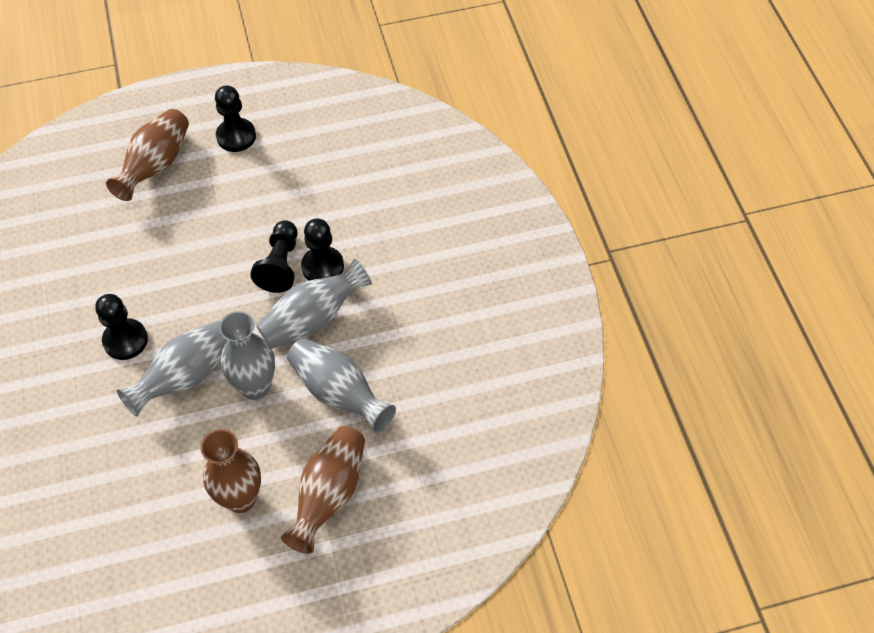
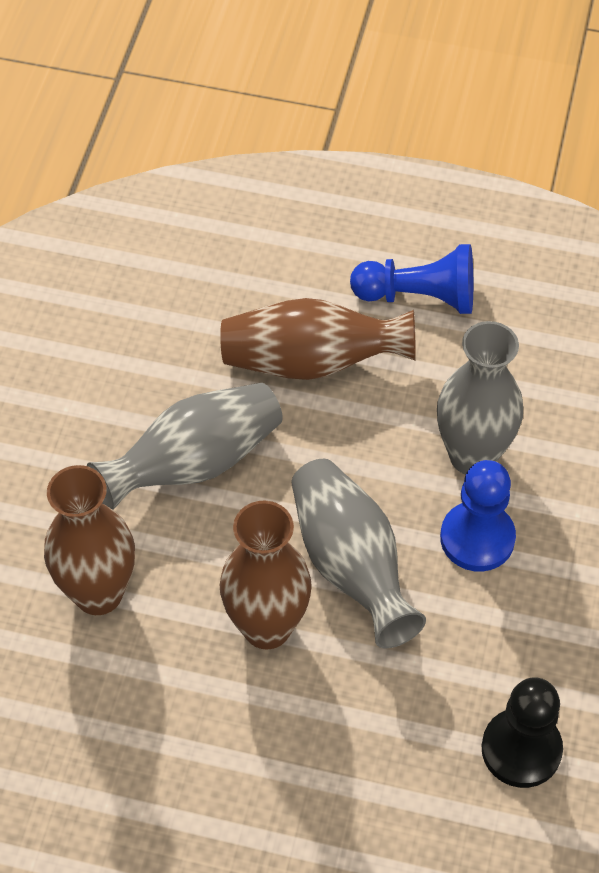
black pawn: 4 -> 1
blue pawn: 0 -> 2
grey vase: 4 -> 3

